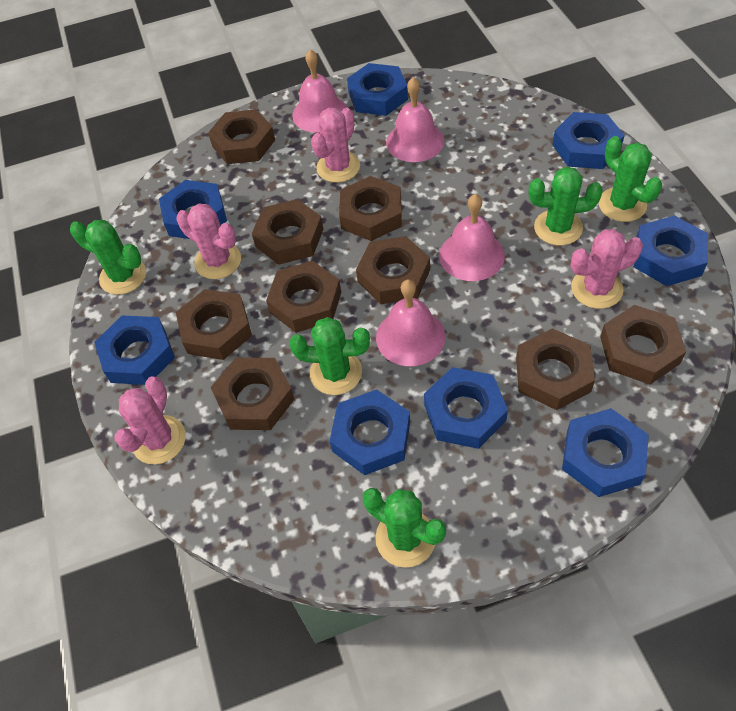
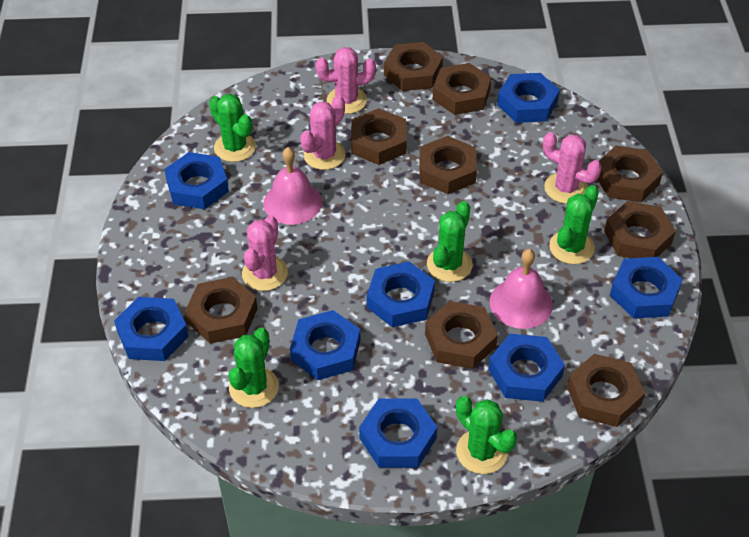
pink bell: 4 -> 2

